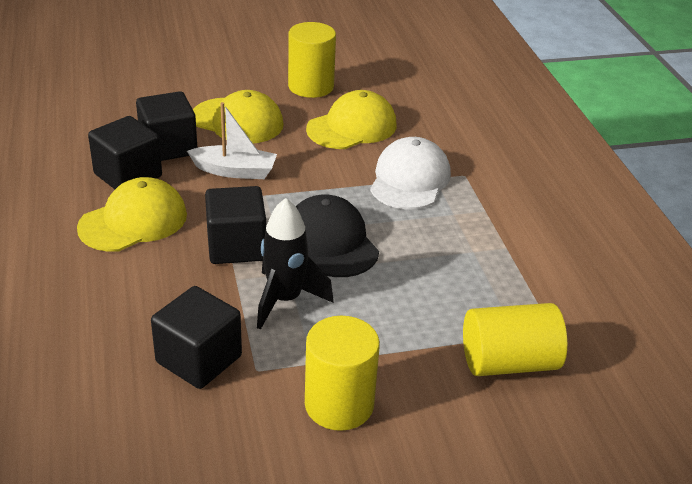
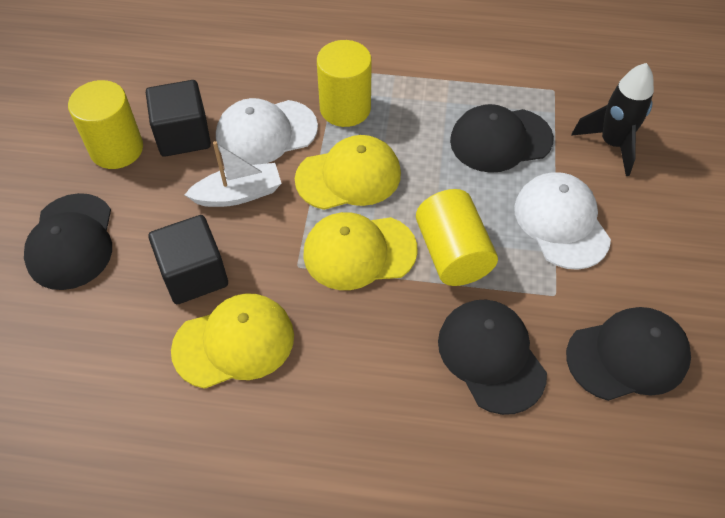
black cap: 1 -> 4
black cube: 4 -> 2
white cap: 1 -> 2

